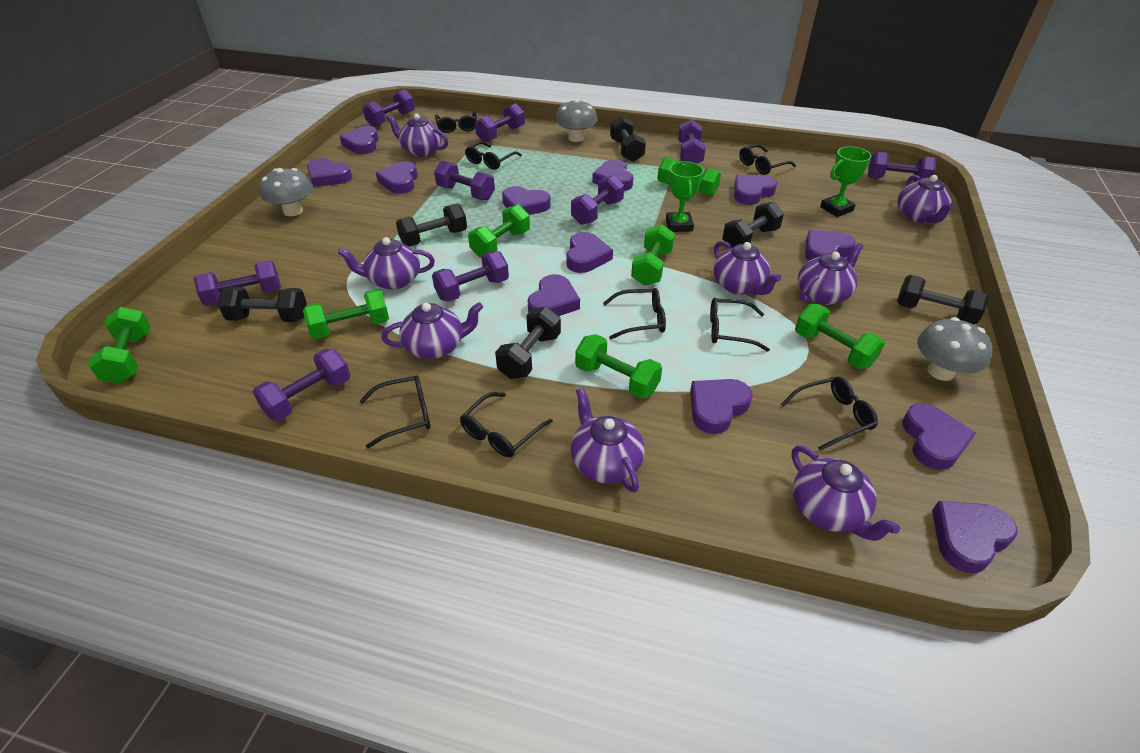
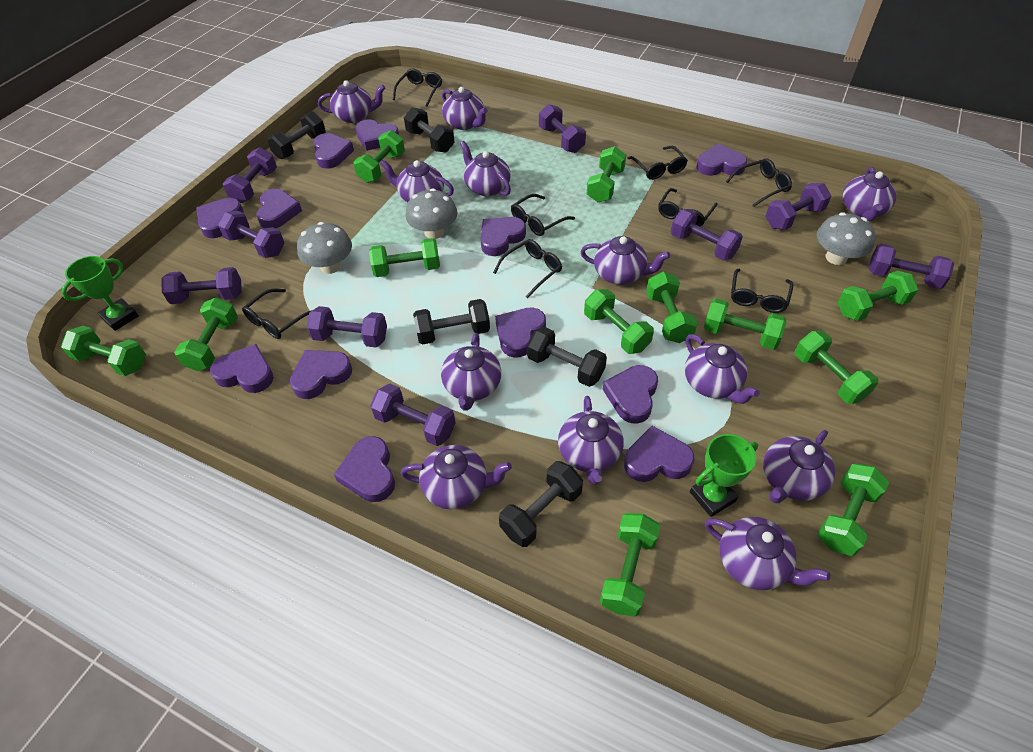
black dumbbell: 6 -> 5
green dumbbell: 7 -> 12
purple teapot: 8 -> 12

